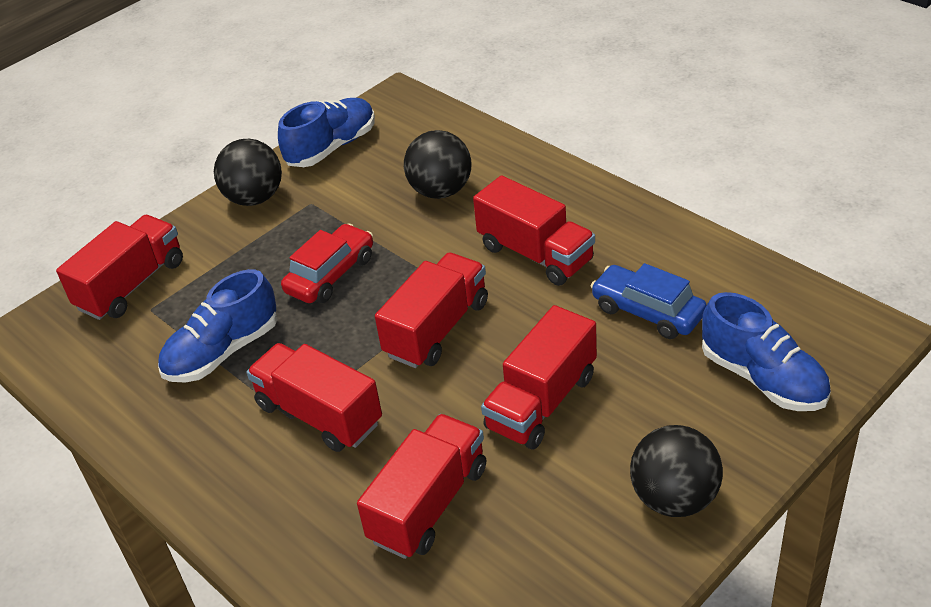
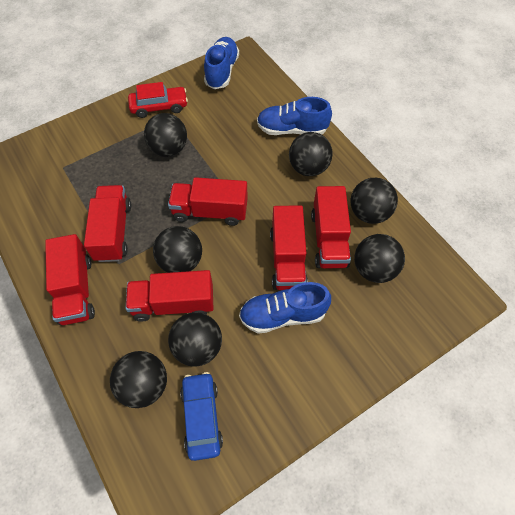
black ball: 3 -> 7

